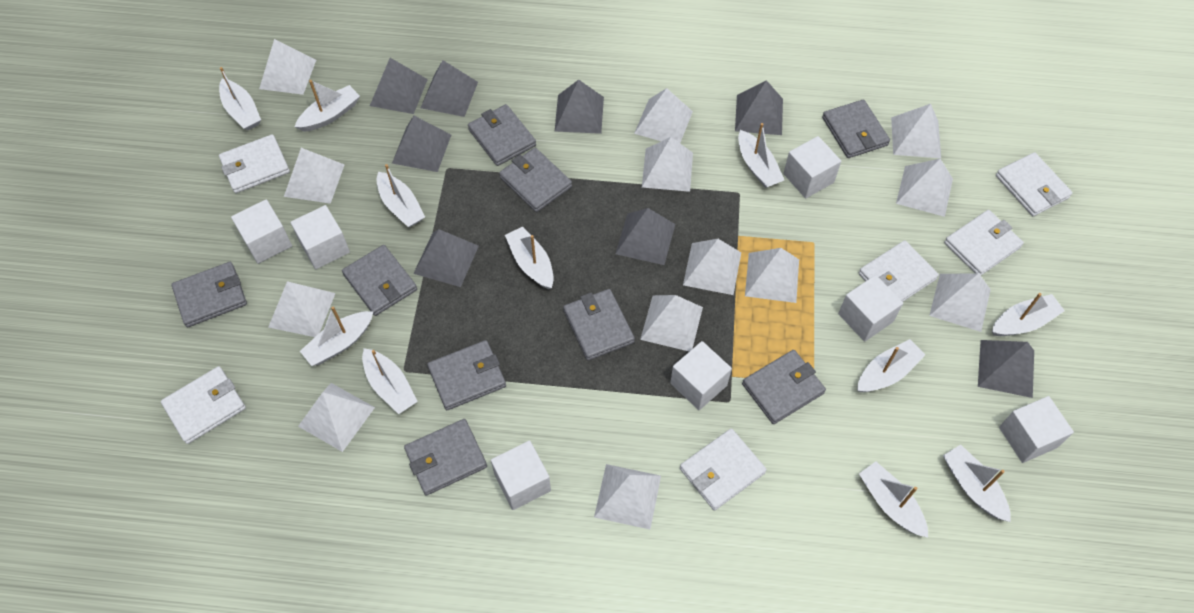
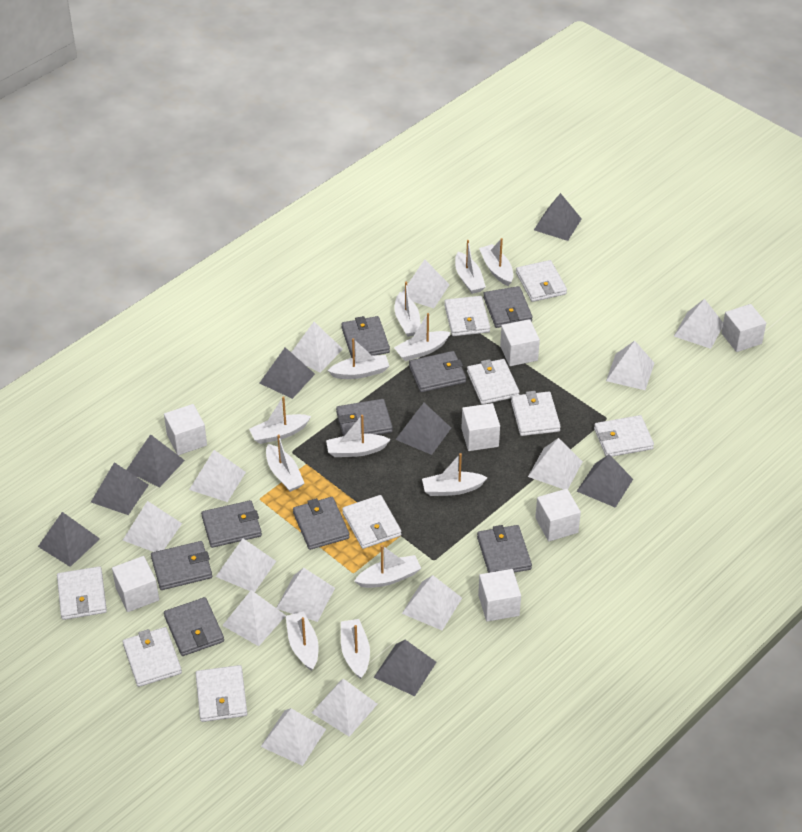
white boat: 11 -> 12
white wallet: 6 -> 9

